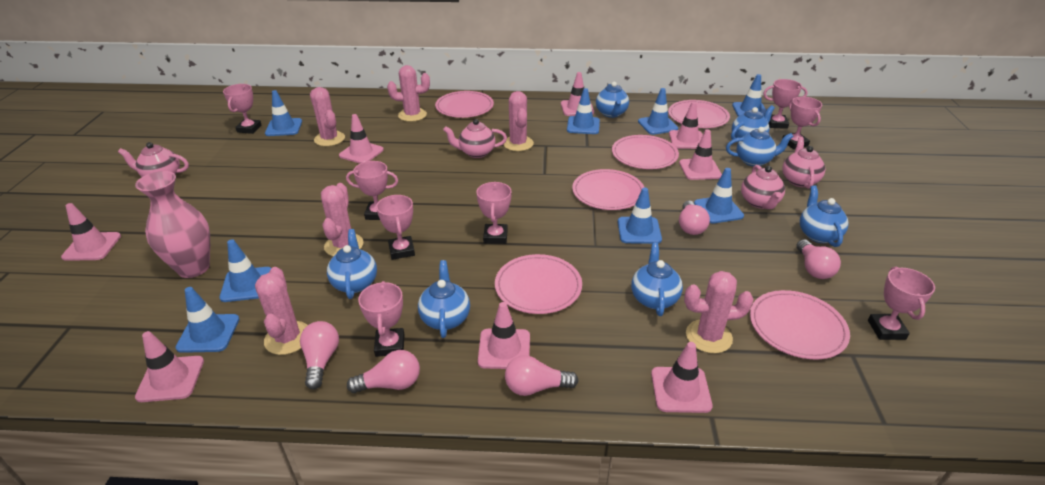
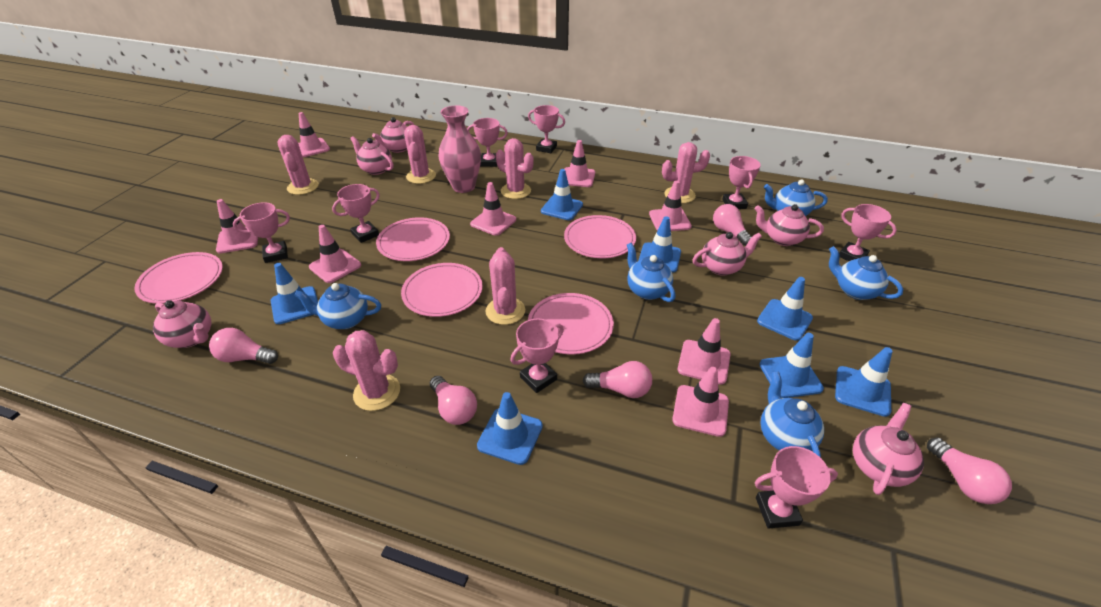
blue teapot: 7 -> 5
blue traffic cone: 8 -> 7
pink plate: 6 -> 5
pink teapot: 4 -> 6

